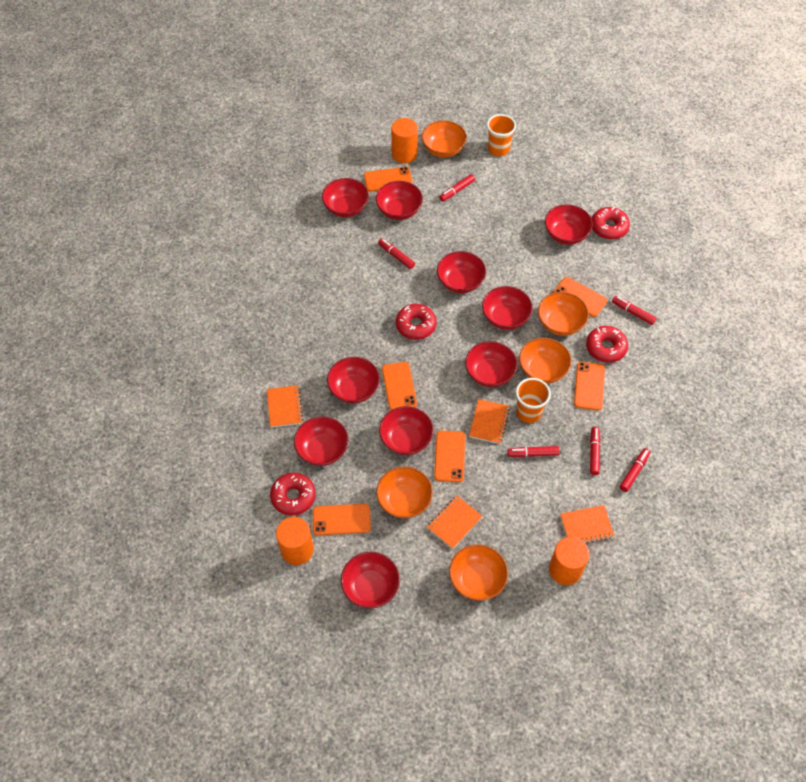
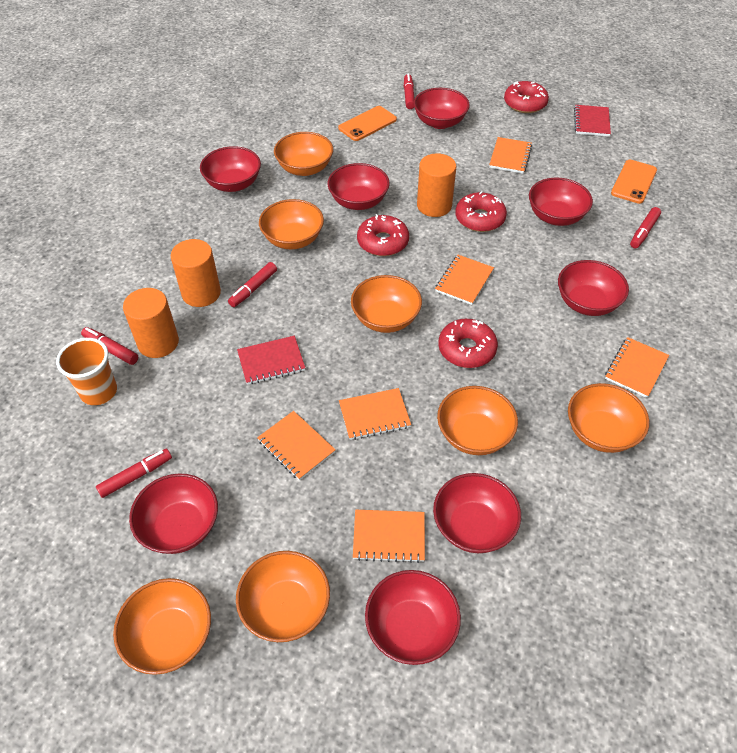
orange bowl: 5 -> 7
orange cup: 2 -> 1
orange notebook: 4 -> 6
orange phone: 6 -> 2
red bowl: 10 -> 8
red marker: 6 -> 5
red notebook: 0 -> 2

